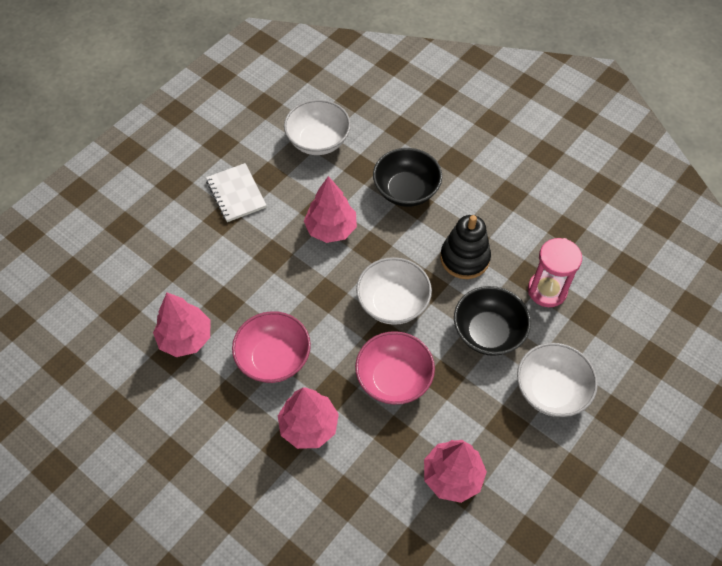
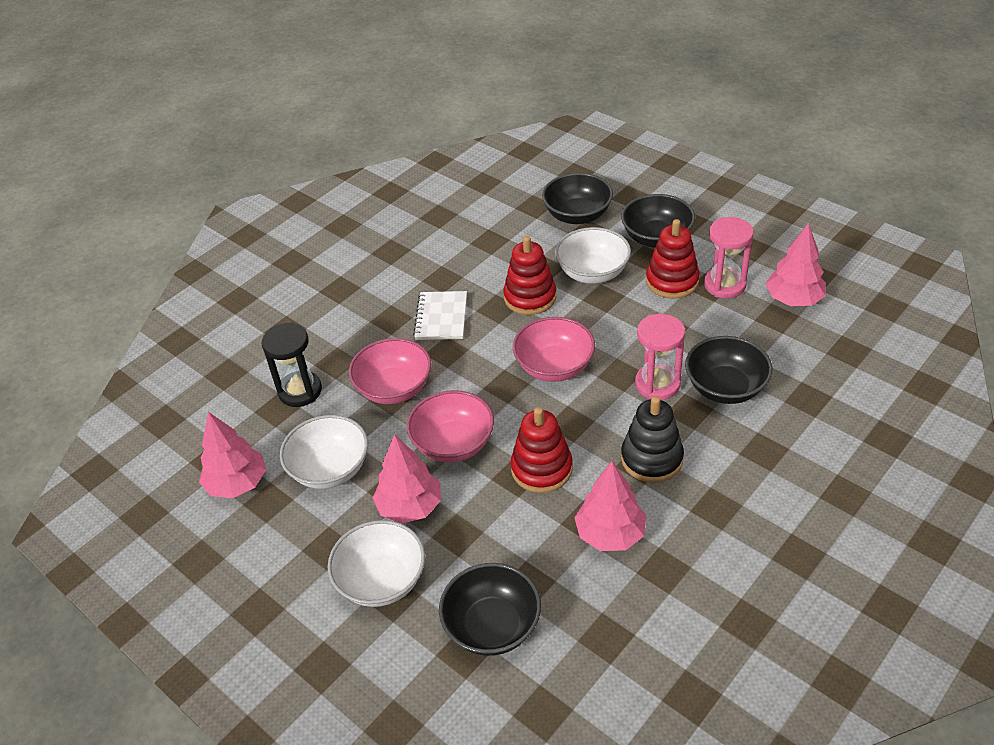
black bowl: 2 -> 4
black hourglass: 0 -> 1
pink bowl: 2 -> 3
pink hourglass: 1 -> 2
red stacking toy: 0 -> 3

